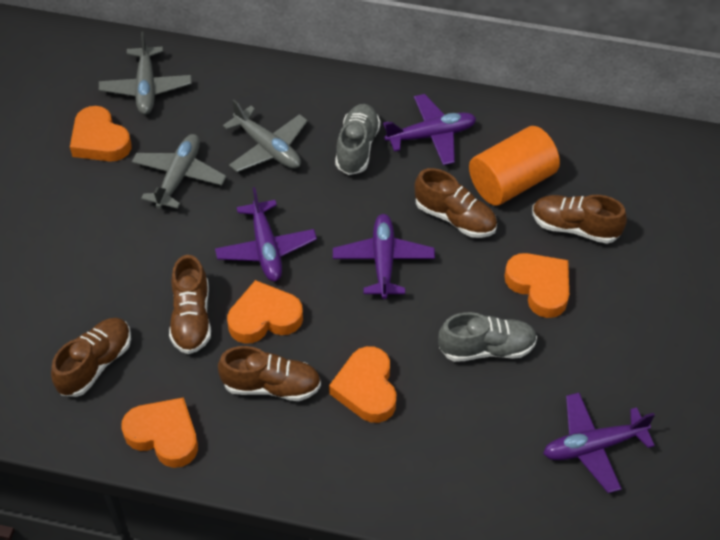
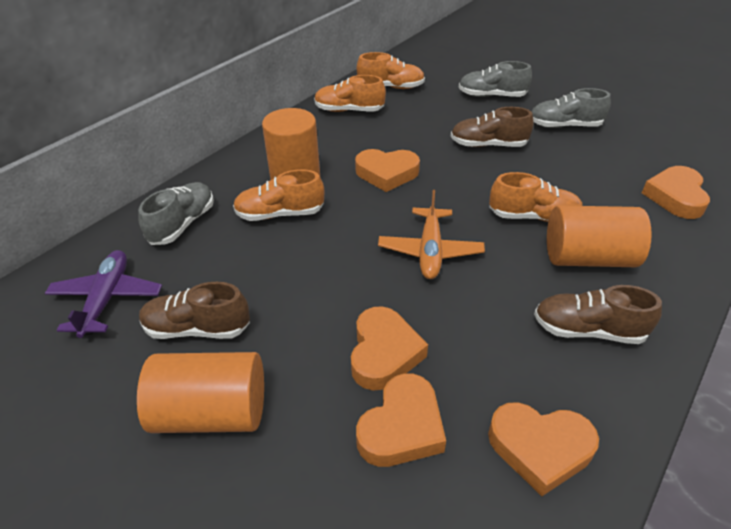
brown shoe: 5 -> 3
grey plane: 3 -> 0
grey shoe: 2 -> 3
orange cylinder: 1 -> 3
orange plane: 0 -> 1
orange shoe: 0 -> 4
purple plane: 4 -> 1

